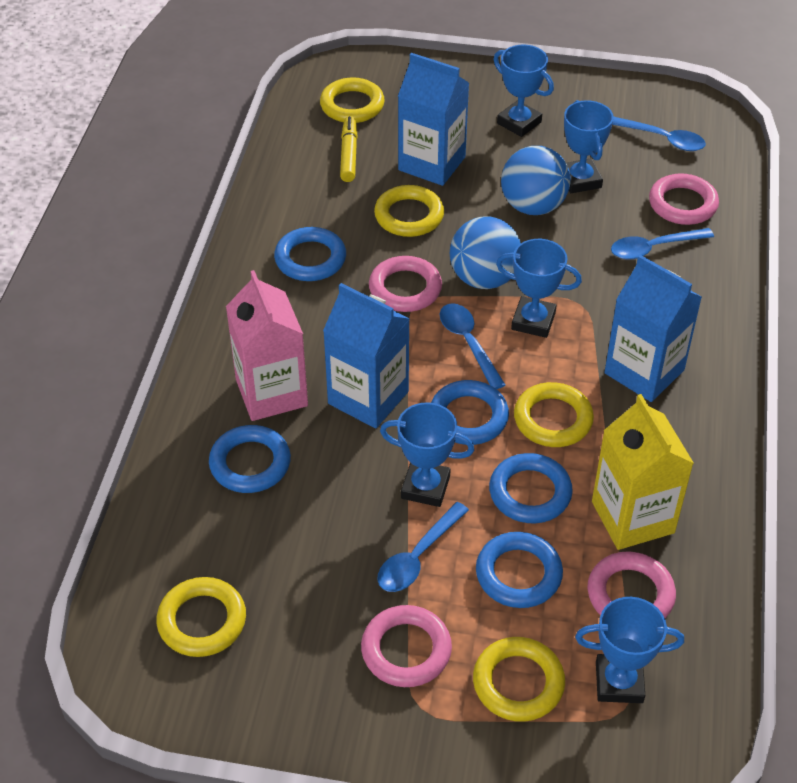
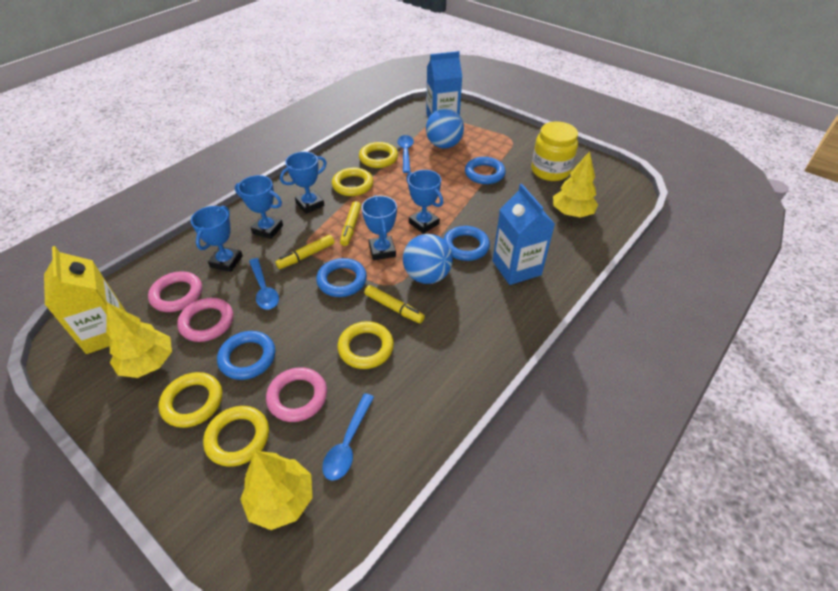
blue carton: 3 -> 2
blue ring: 5 -> 4
blue spoon: 4 -> 3
pink carton: 1 -> 0
pink ring: 4 -> 3
yellow jar: 0 -> 1
yellow marker: 1 -> 3
yellow tree: 0 -> 3

